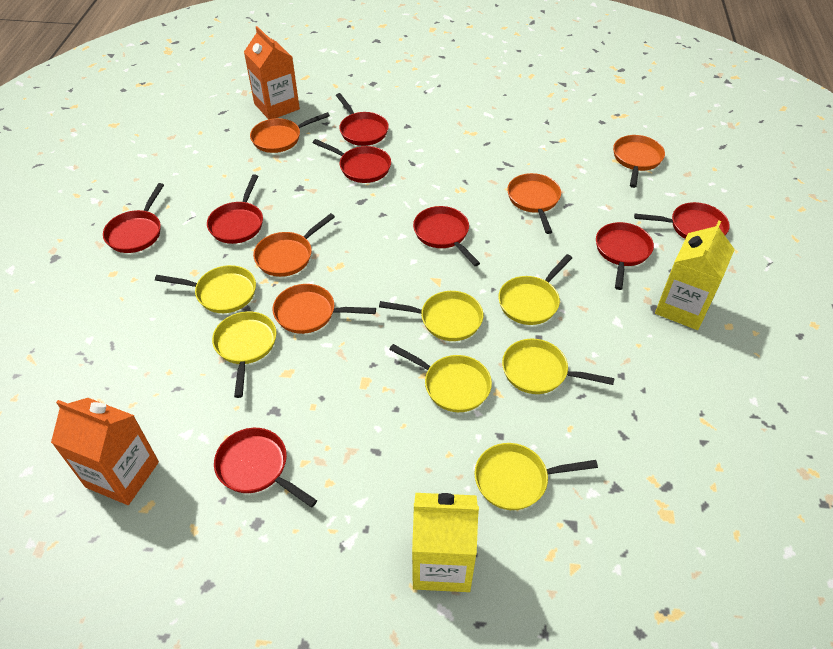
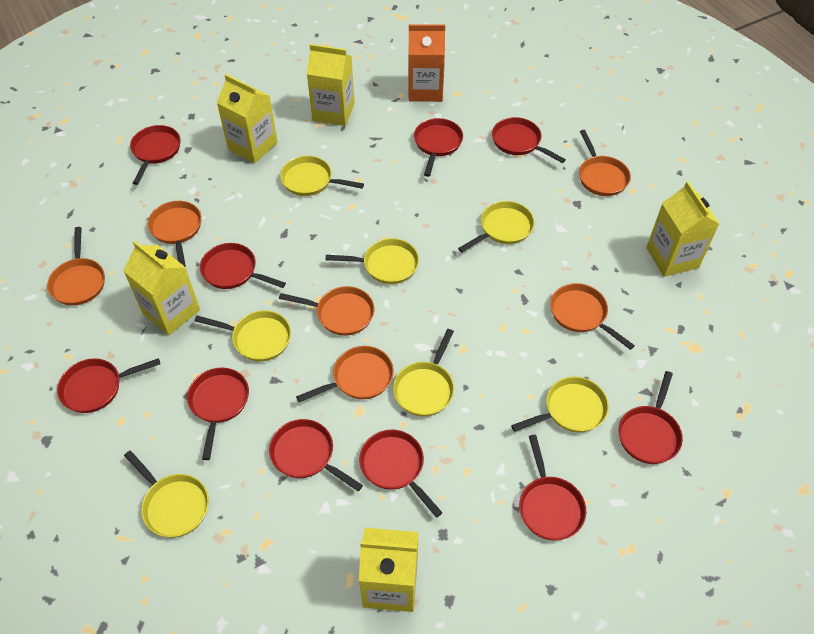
orange carton: 2 -> 1
orange pan: 5 -> 6
red pan: 8 -> 10
yellow carton: 2 -> 5

